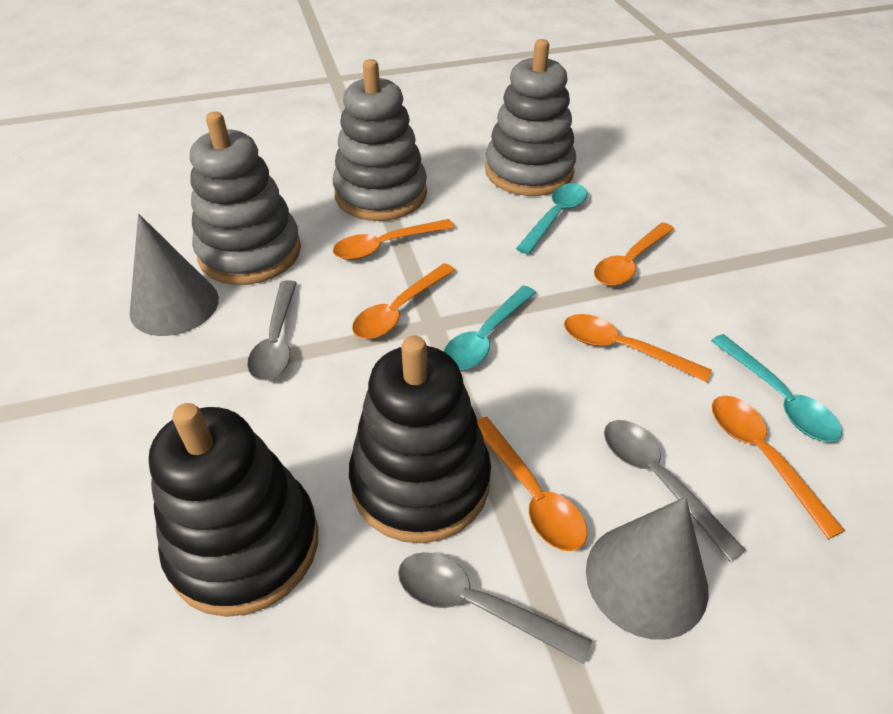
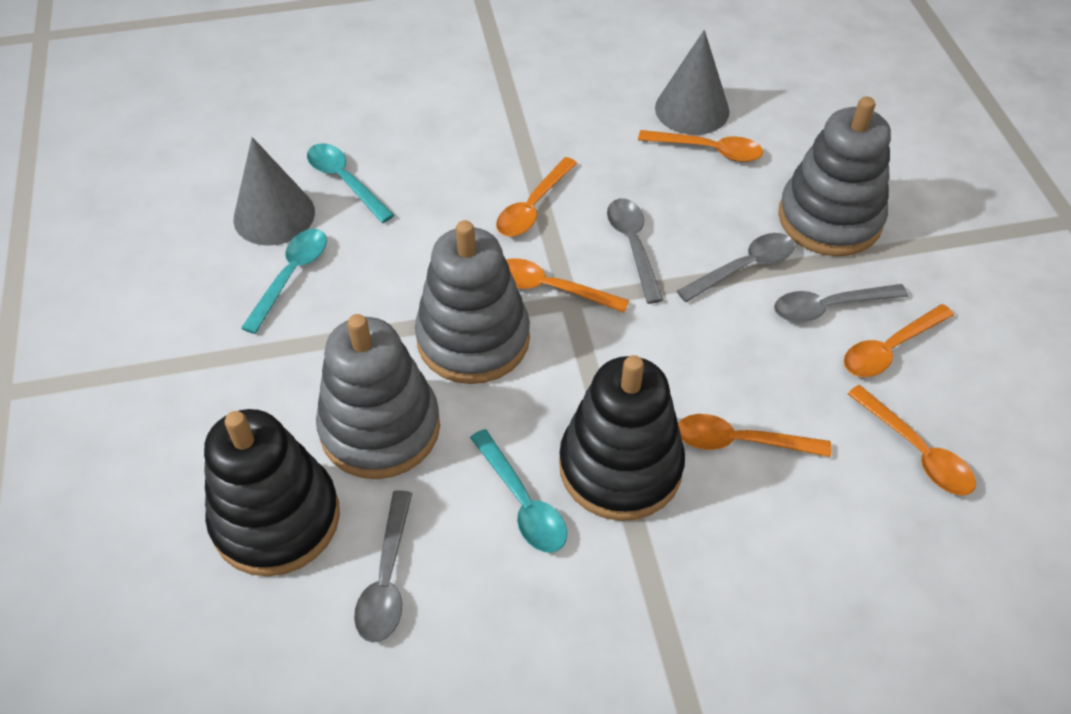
grey spoon: 3 -> 4

